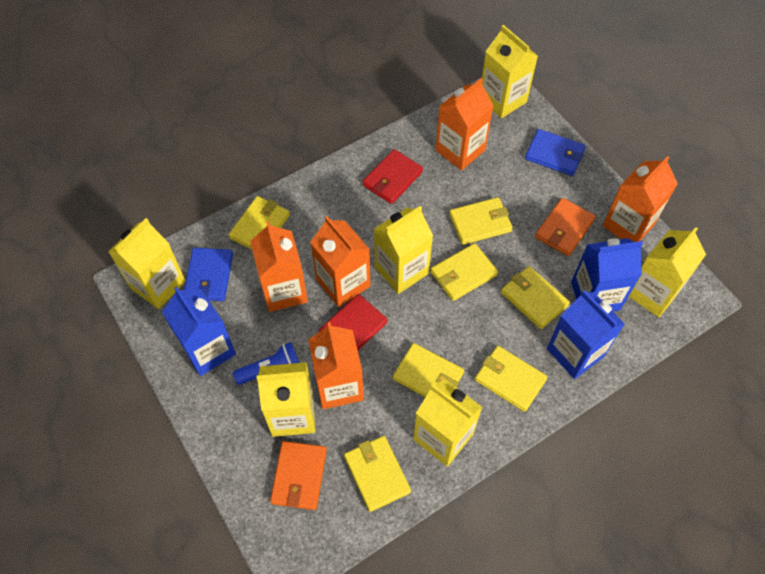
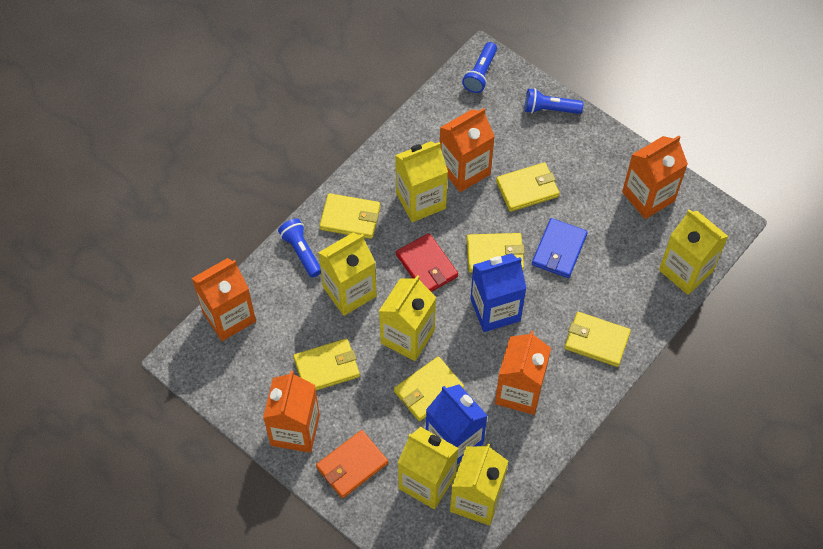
blue carton: 3 -> 2
blue flashlight: 1 -> 3
blue wallet: 2 -> 1
orange wallet: 2 -> 1
red wallet: 2 -> 1
yellow wallet: 7 -> 6

